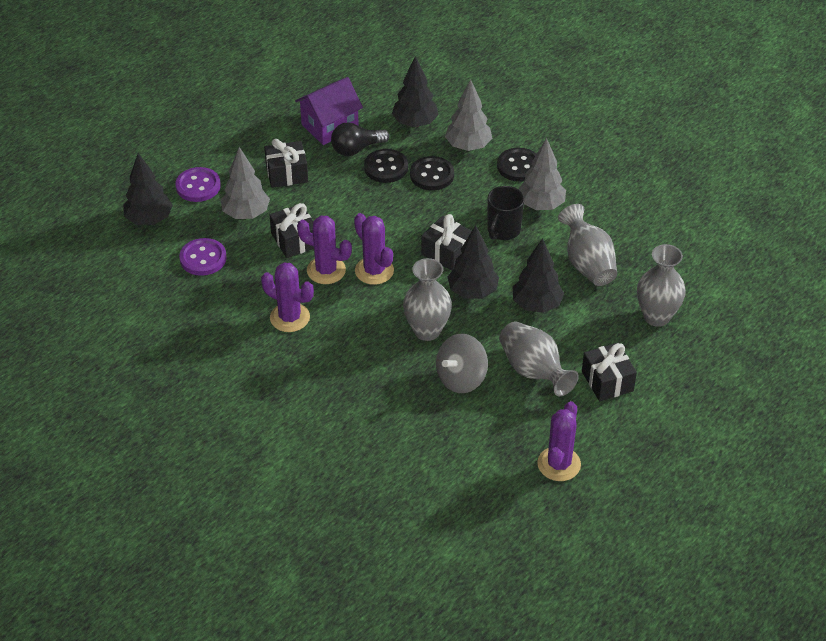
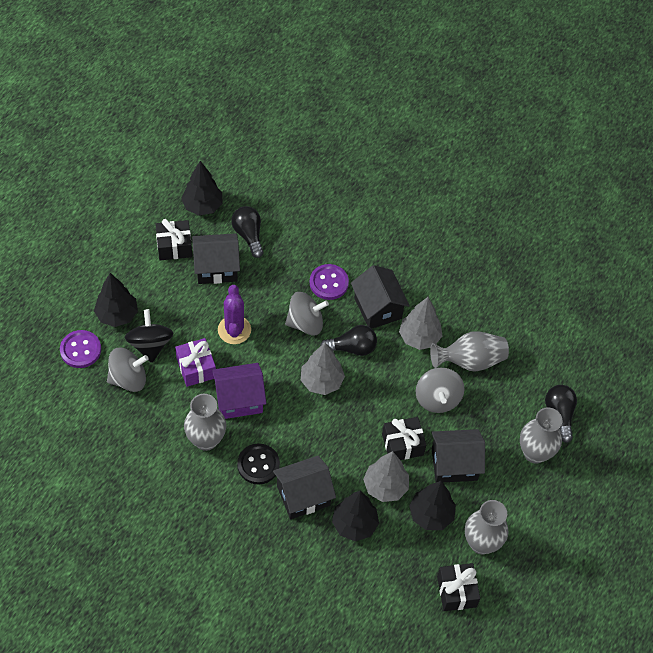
black button: 3 -> 1
black gift: 4 -> 3
black house: 0 -> 4
black light bulb: 1 -> 3
black mug: 1 -> 0
black spinning top: 0 -> 1
grey spinning top: 1 -> 3
purple cactus: 4 -> 1
purple gift: 0 -> 1

